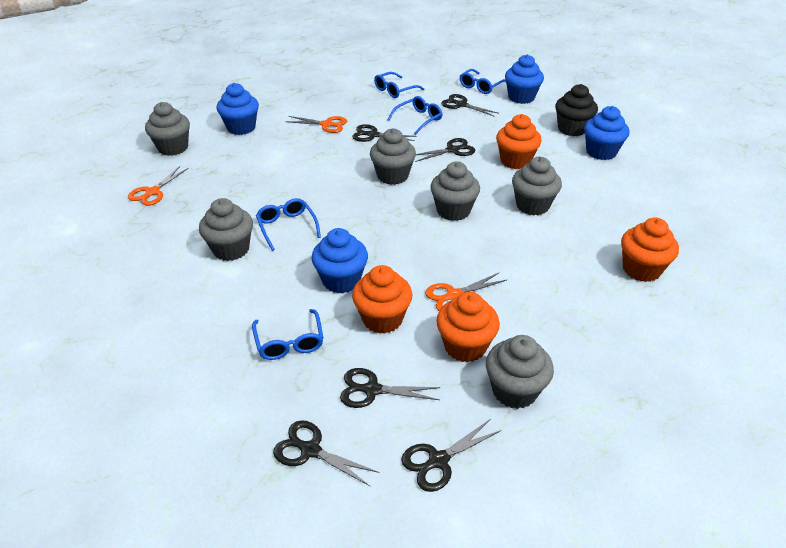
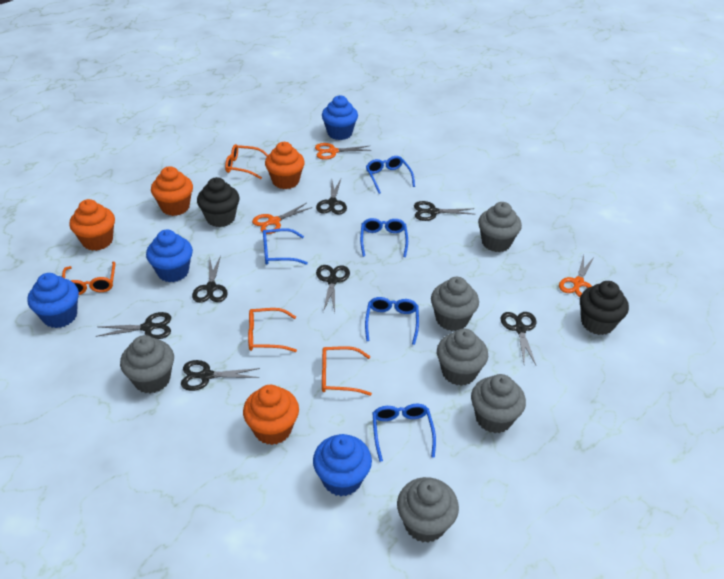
black cupcake: 1 -> 2
black scissors: 6 -> 7
orange glasses: 0 -> 4

